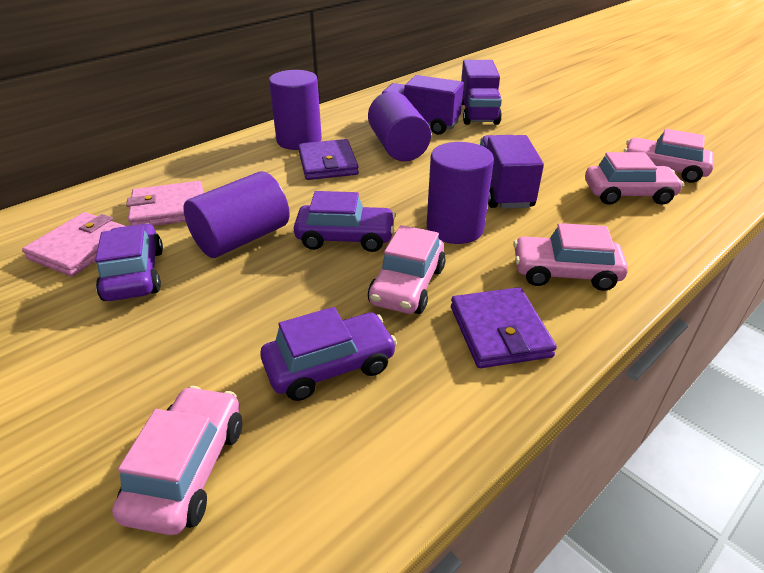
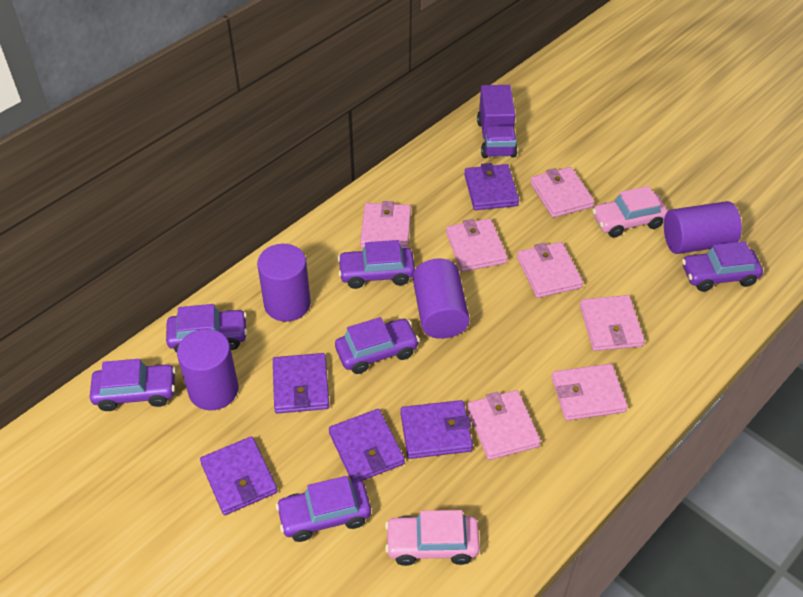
pink car: 5 -> 2
pink wallet: 2 -> 7
purple car: 3 -> 6
purple truck: 3 -> 1
purple wallet: 2 -> 5

